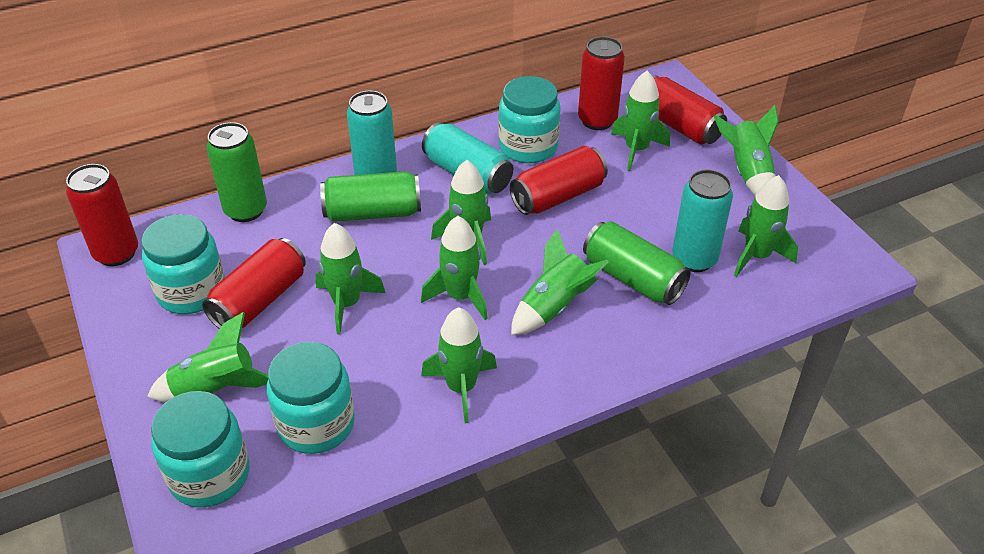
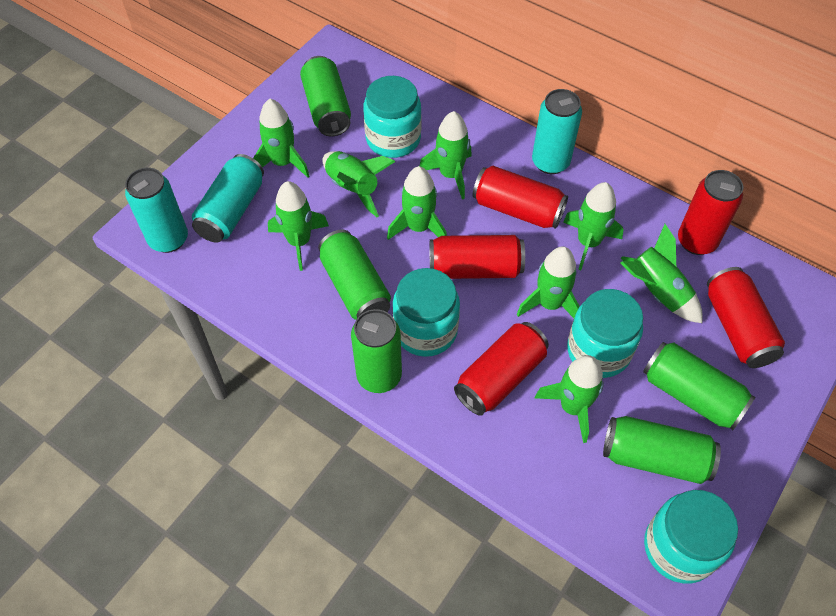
green can: 3 -> 5

